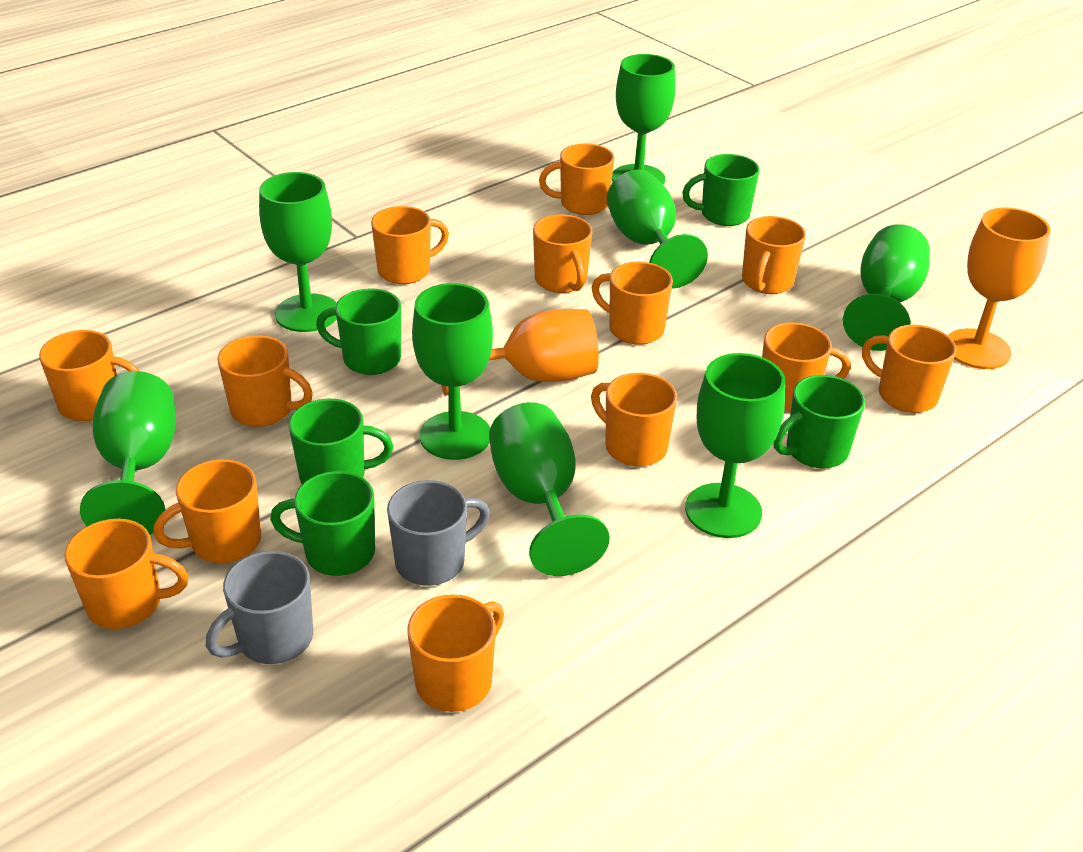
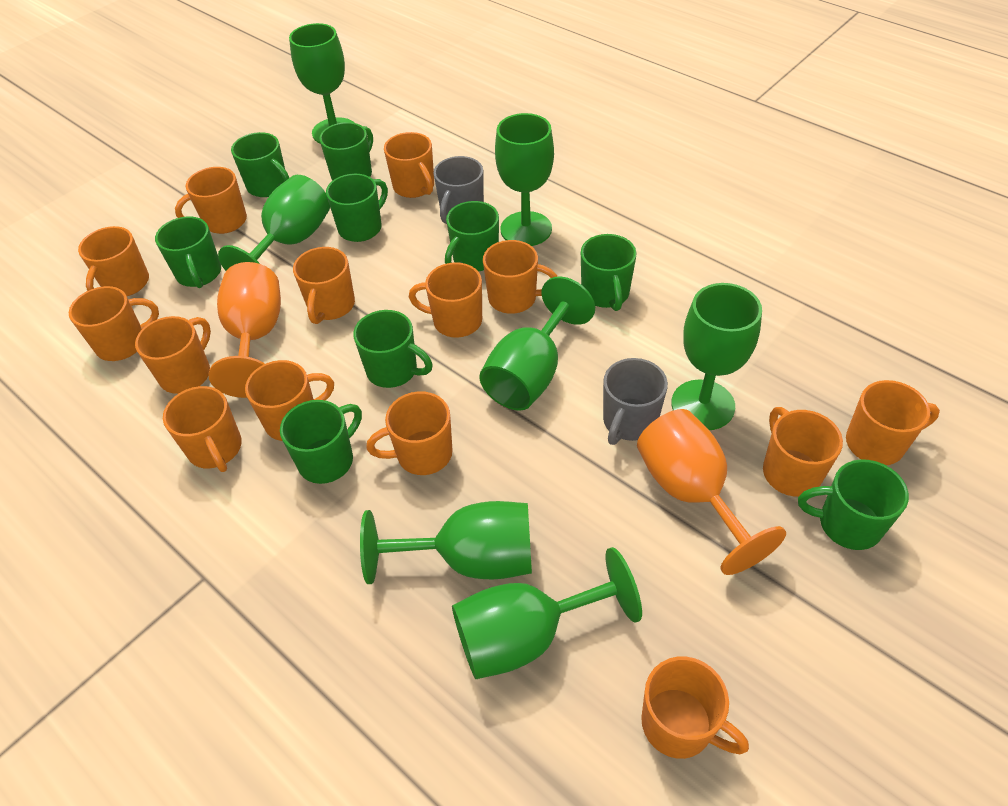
green goblet: 8 -> 7
green mug: 5 -> 9
orange mug: 13 -> 14

